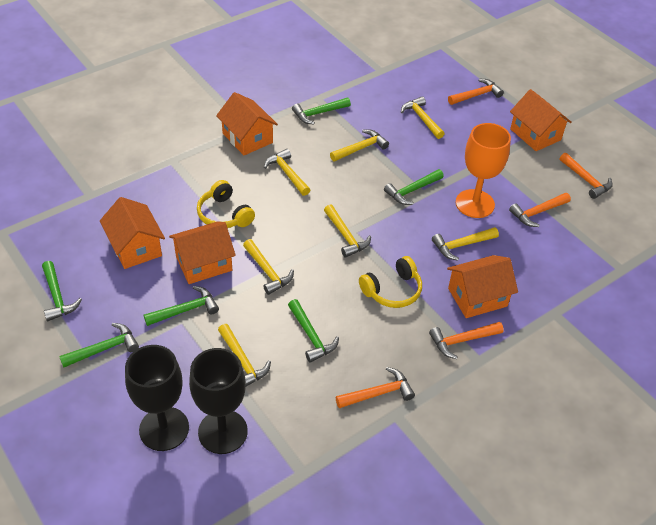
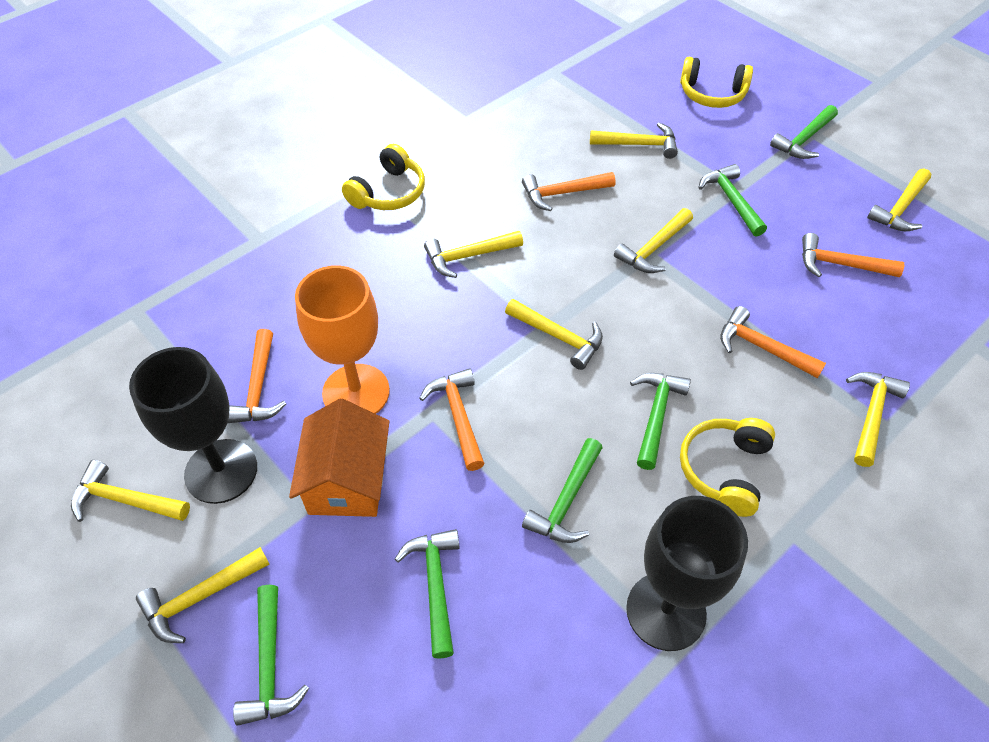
orange house: 5 -> 1
yellow hammer: 7 -> 8
yellow headphones: 2 -> 3

